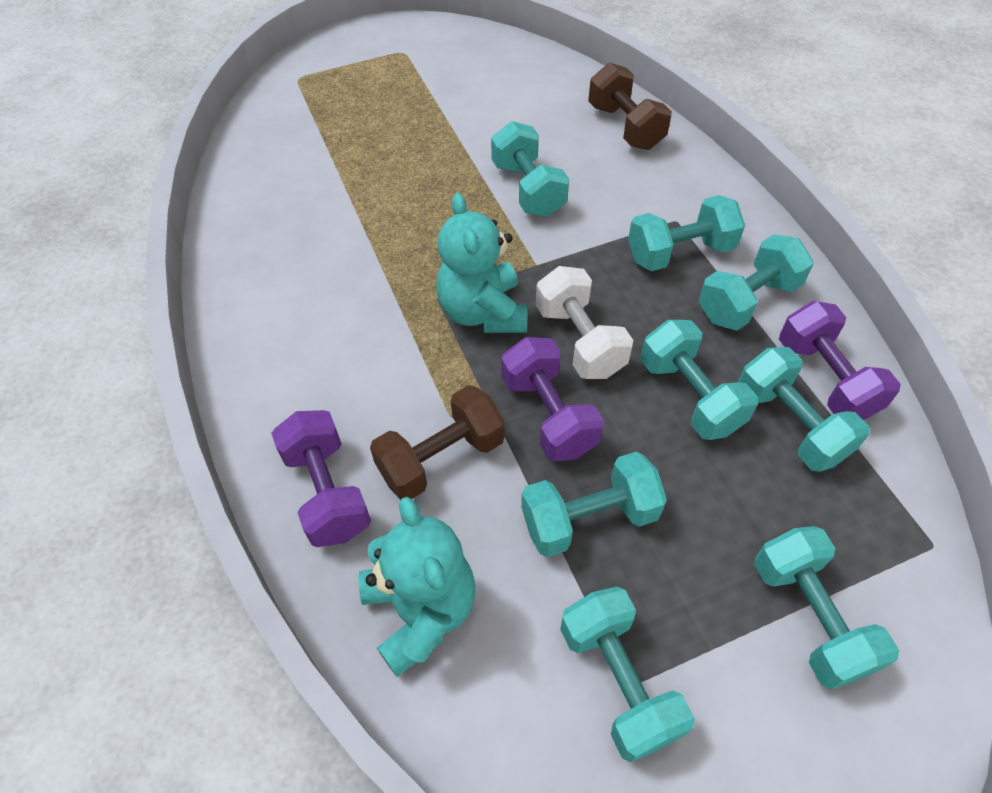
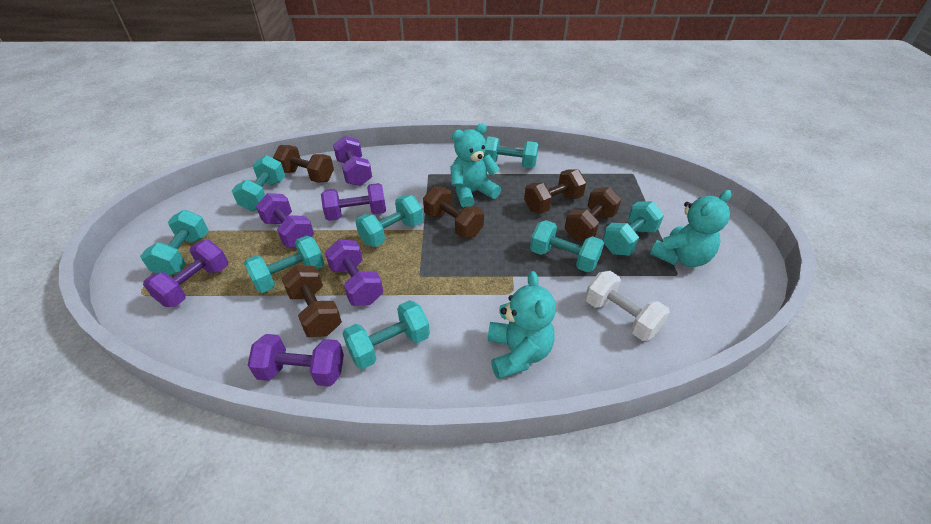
brown dumbbell: 2 -> 5
purple dumbbell: 3 -> 6
turquoise teddy bear: 2 -> 3

